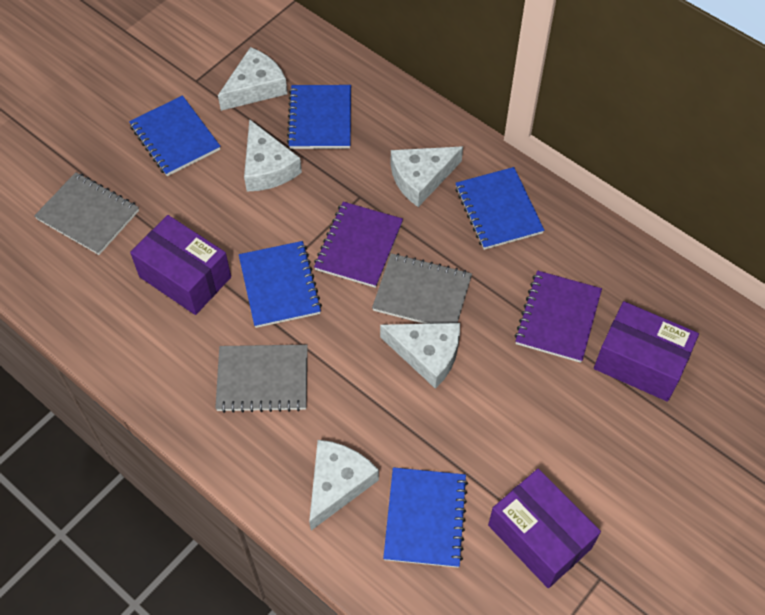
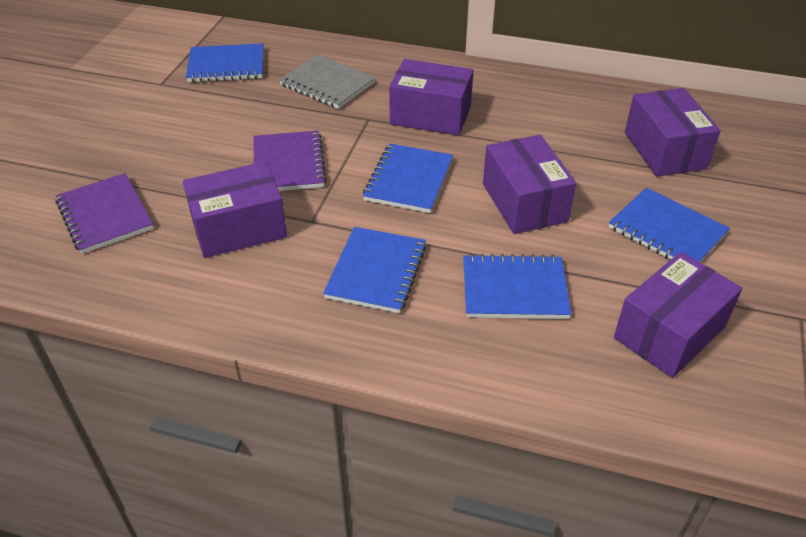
grey notebook: 3 -> 1
purple box: 3 -> 5
white cheese: 5 -> 0

